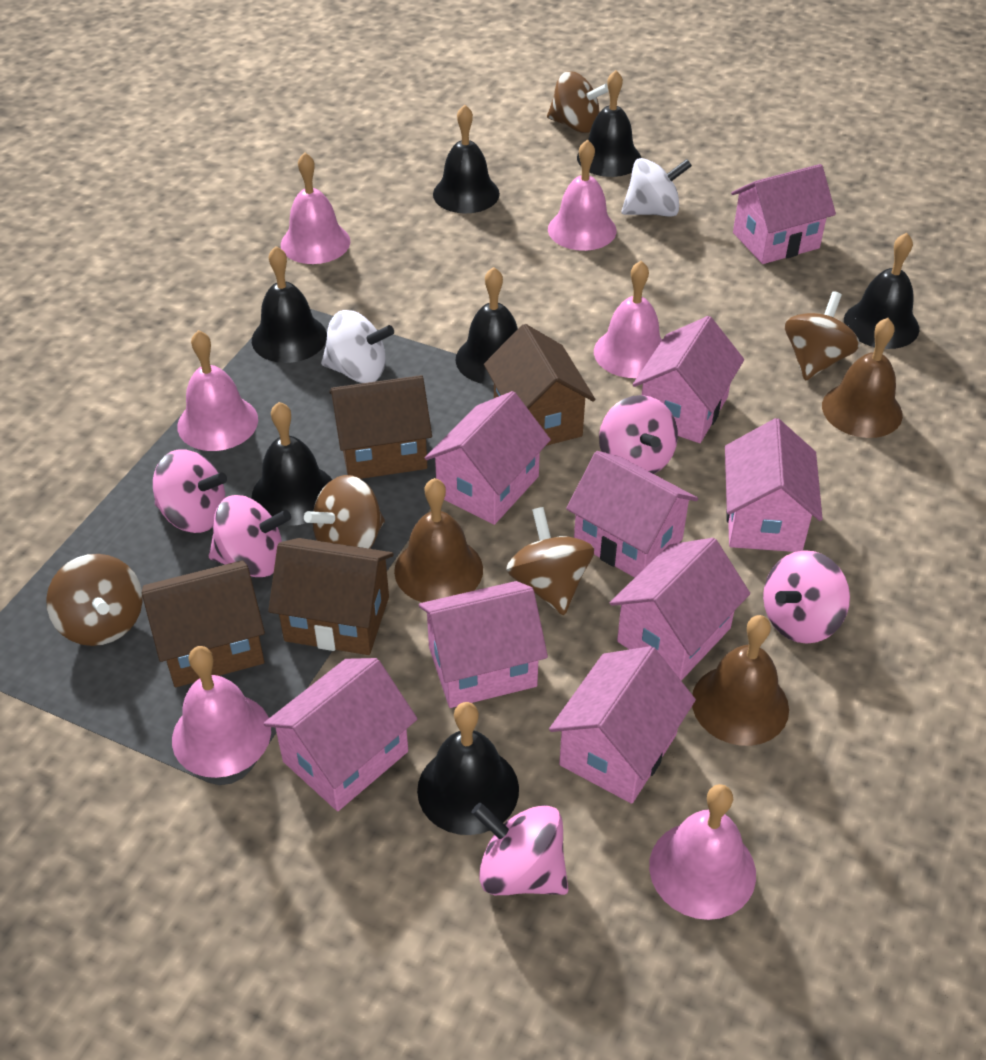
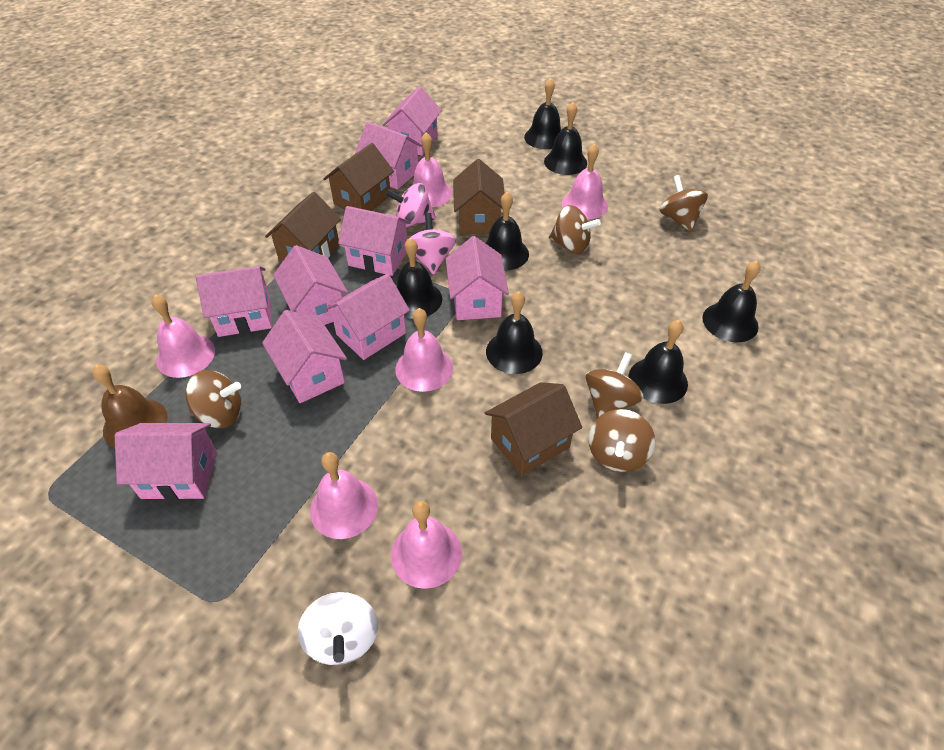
brown bell: 3 -> 1
pink spinning top: 5 -> 2
white spinning top: 2 -> 1

